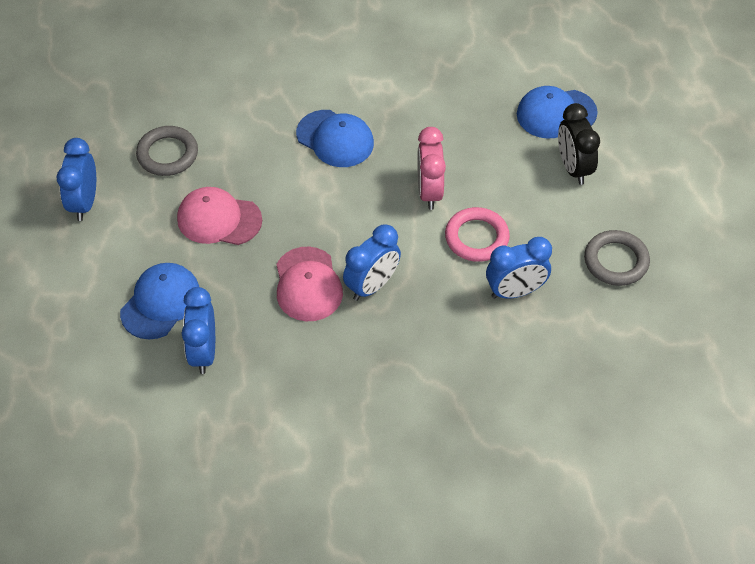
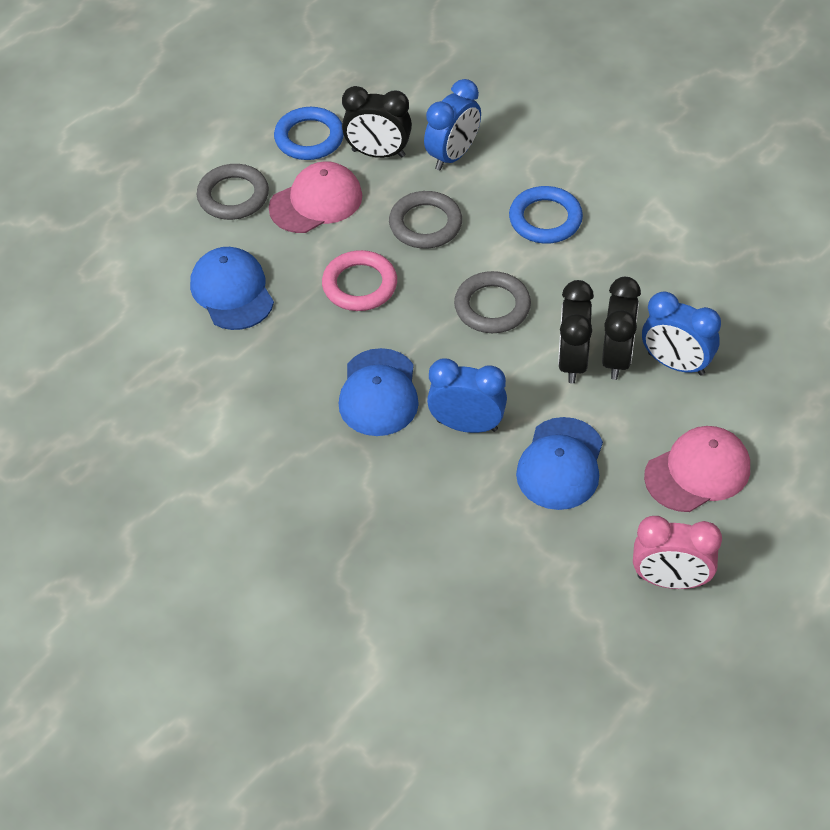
black clock: 1 -> 3
blue clock: 4 -> 3
blue ring: 0 -> 2
grey ring: 2 -> 3

